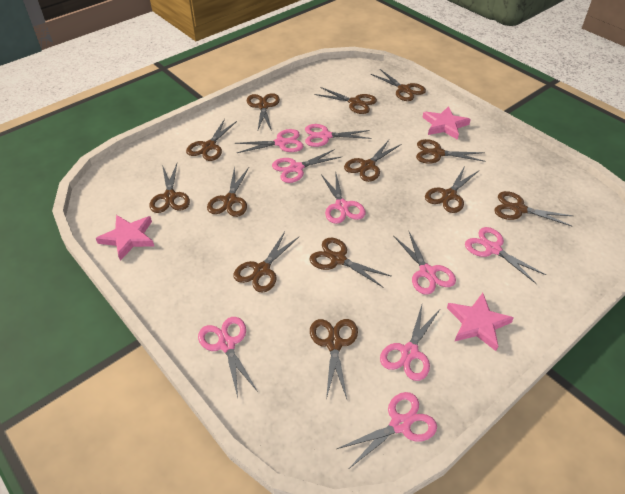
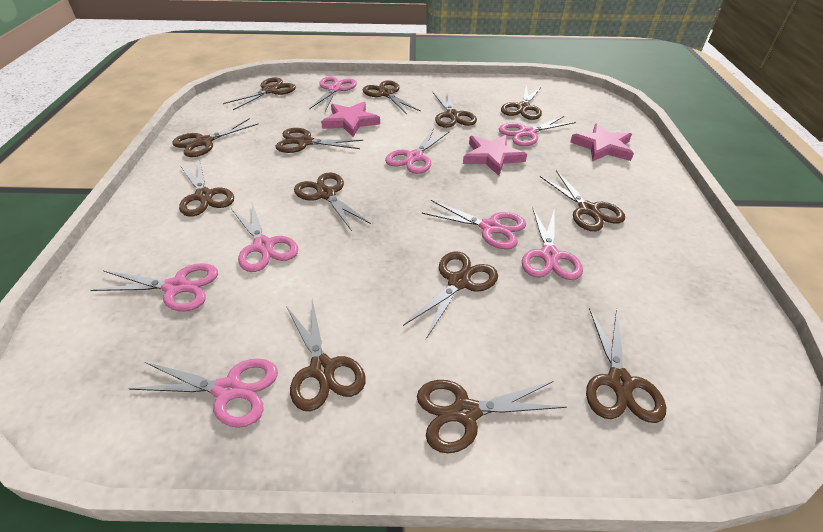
pink scissors: 9 -> 8

